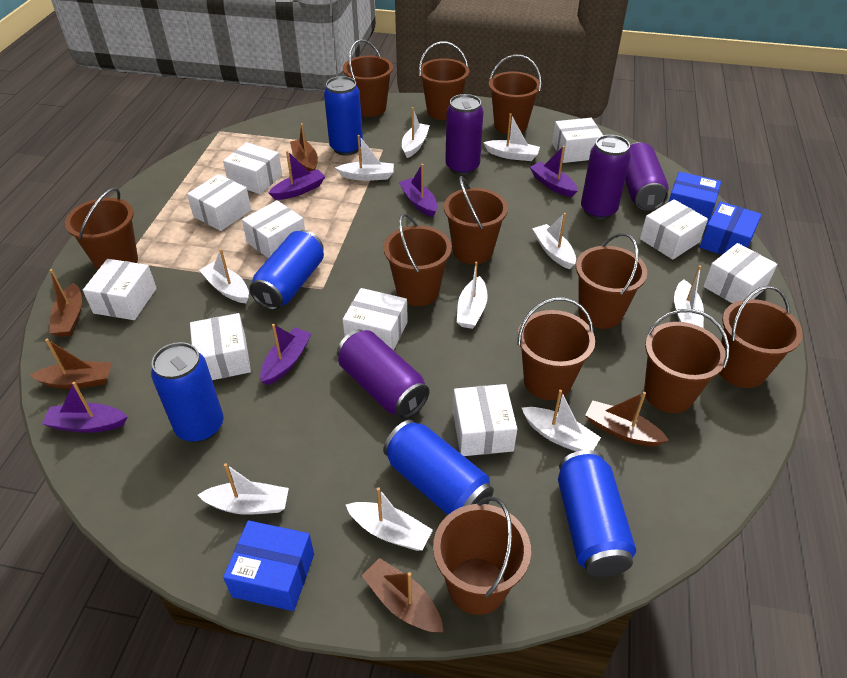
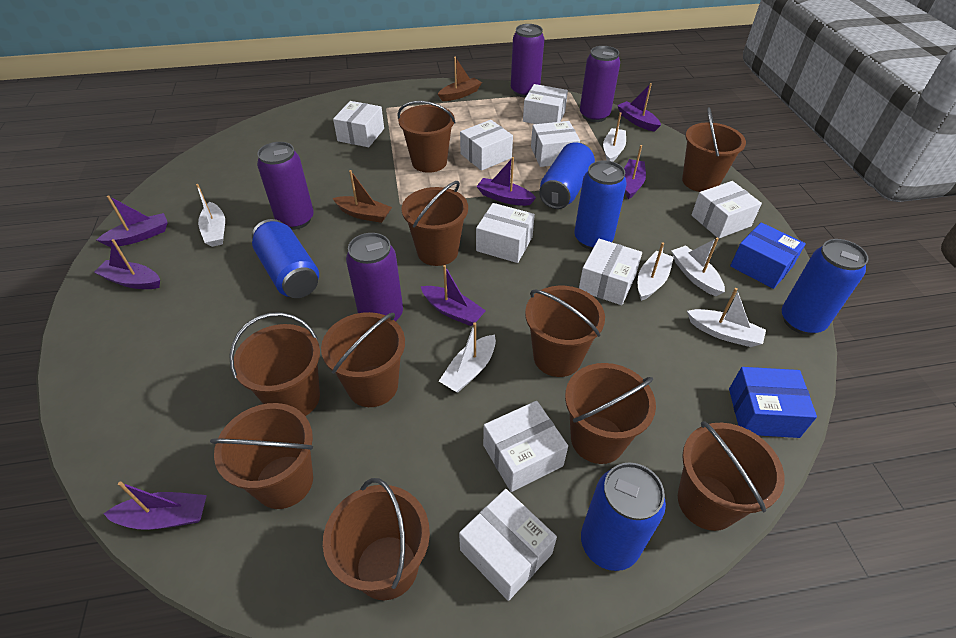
blue box: 3 -> 2
brown boat: 5 -> 2
brown bucket: 11 -> 10
purple boat: 5 -> 7
white boat: 10 -> 6
white box: 10 -> 9

